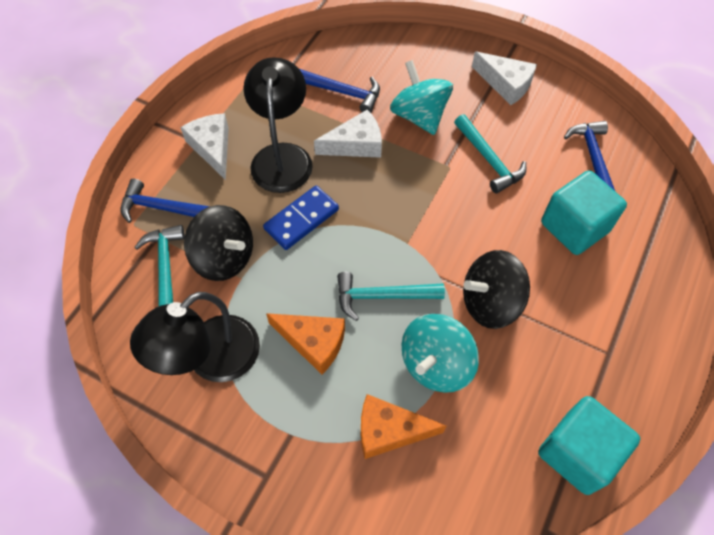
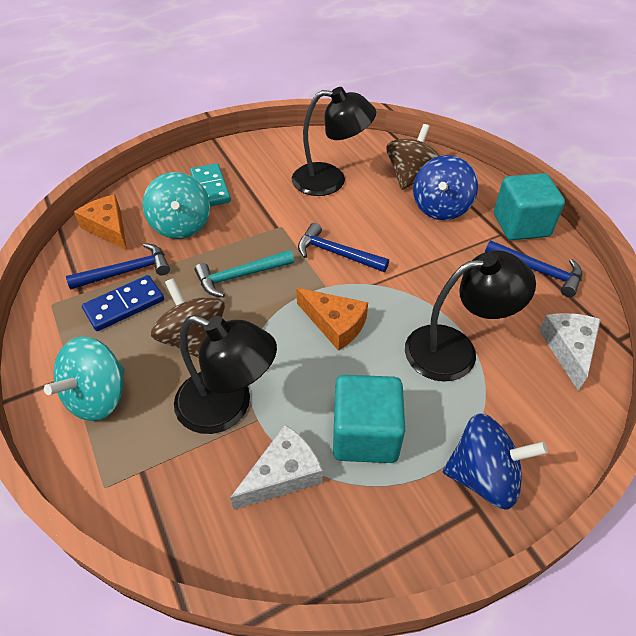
black lamp: 2 -> 3
black spinning top: 2 -> 0
blue spinning top: 0 -> 2
brown spinning top: 0 -> 2
turquoise domino: 0 -> 1
turquoise hammer: 3 -> 1
white cheese: 3 -> 2

